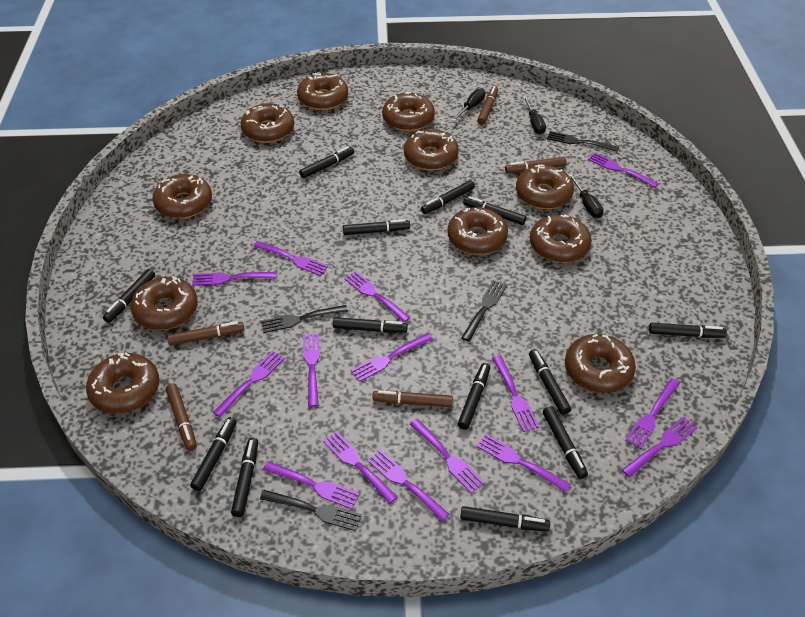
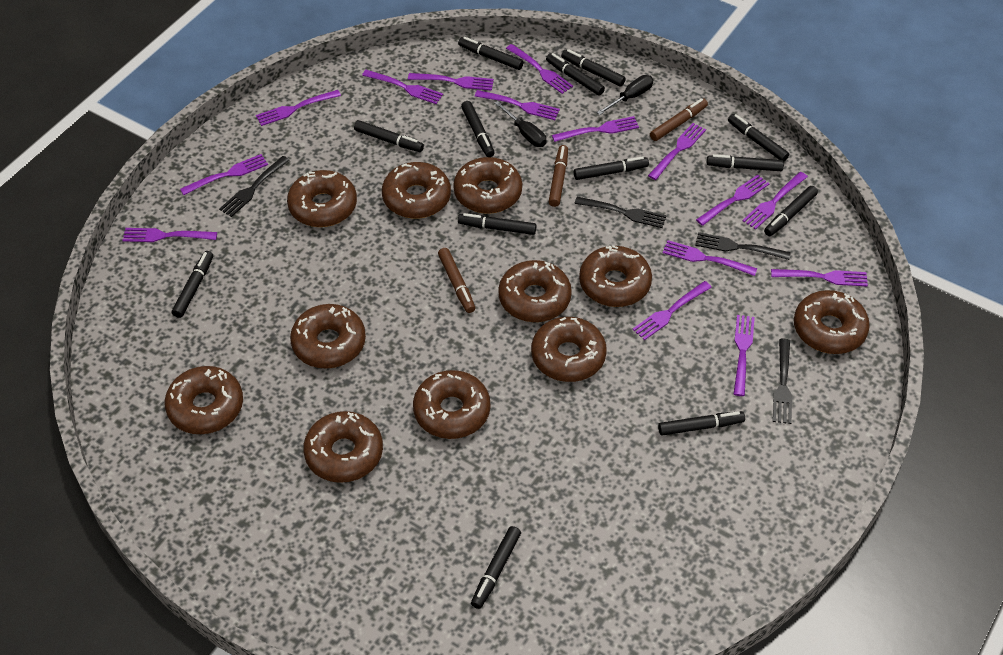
black screwdriver: 3 -> 2
brown marker: 5 -> 3

